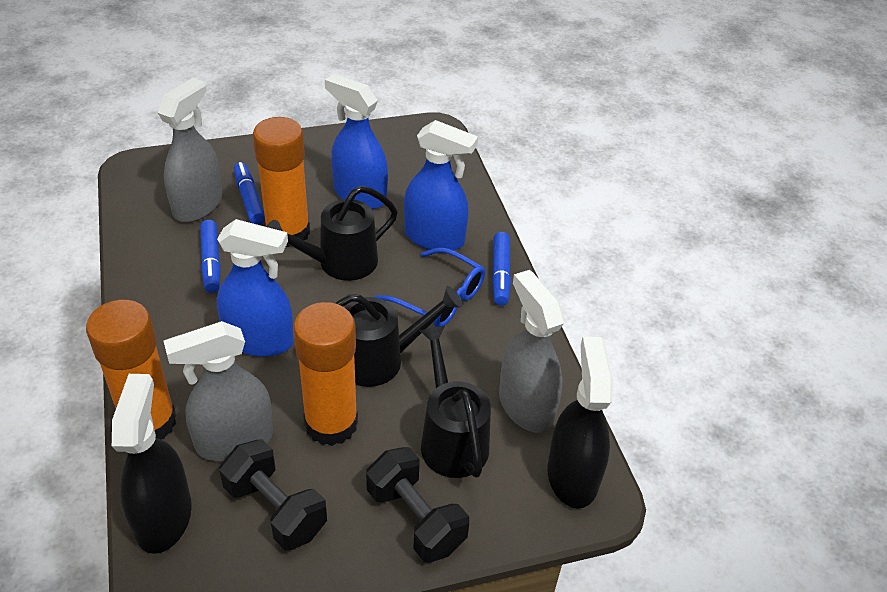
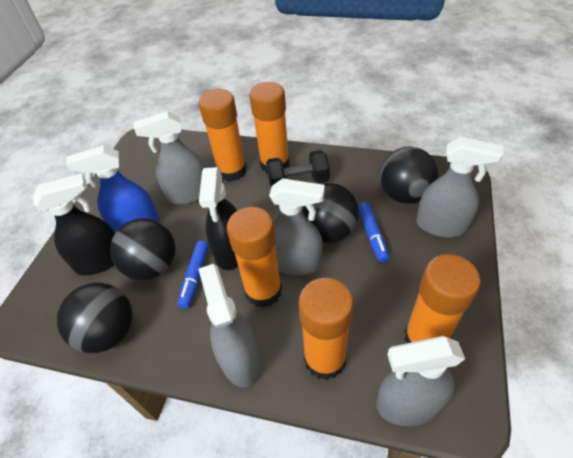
black ball: 0 -> 4
black dumbbell: 2 -> 1
black watering can: 3 -> 0
blue glasses: 1 -> 0
blue marker: 3 -> 2
blue spray bottle: 3 -> 1
grey spray bottle: 3 -> 5
orange glue stick: 3 -> 5

